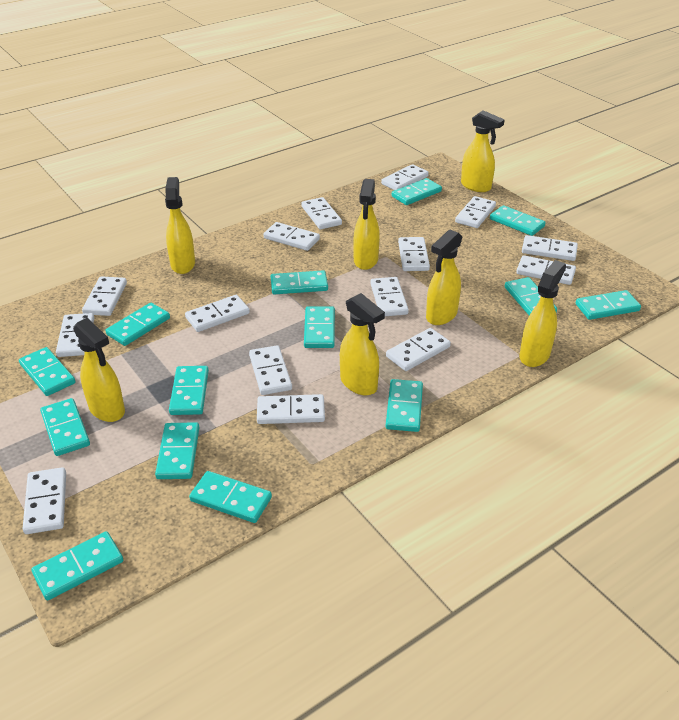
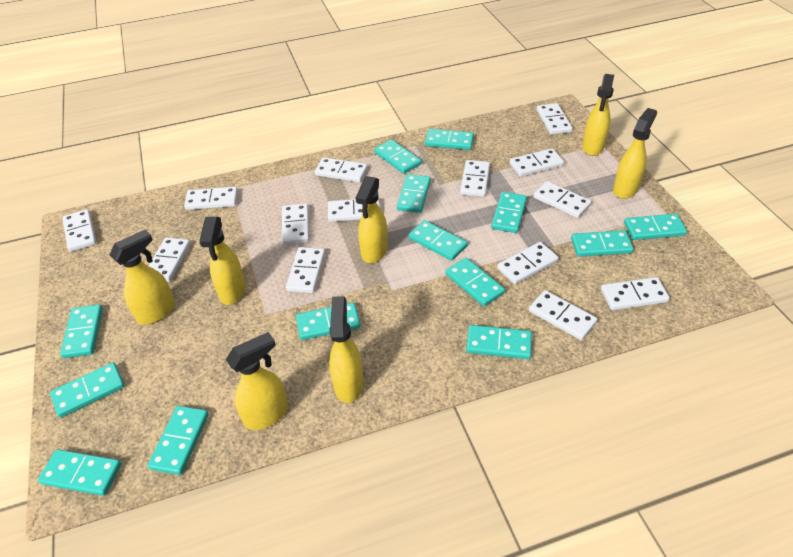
white domino: 15 -> 14

